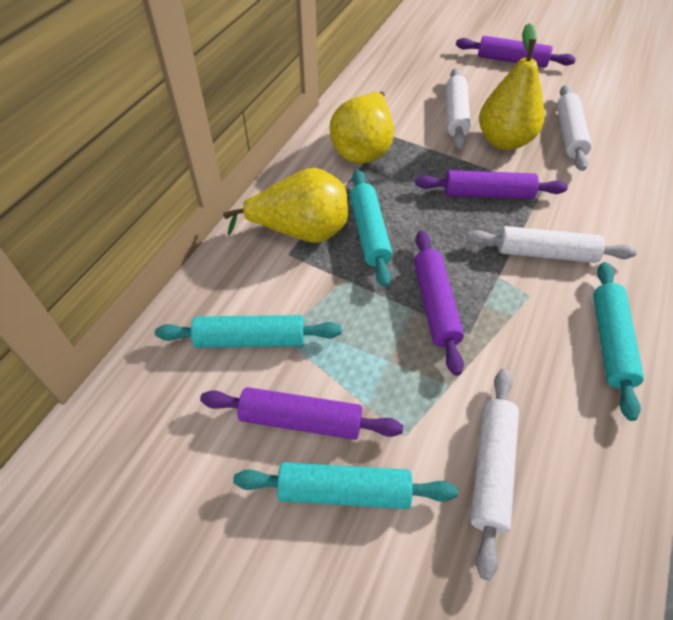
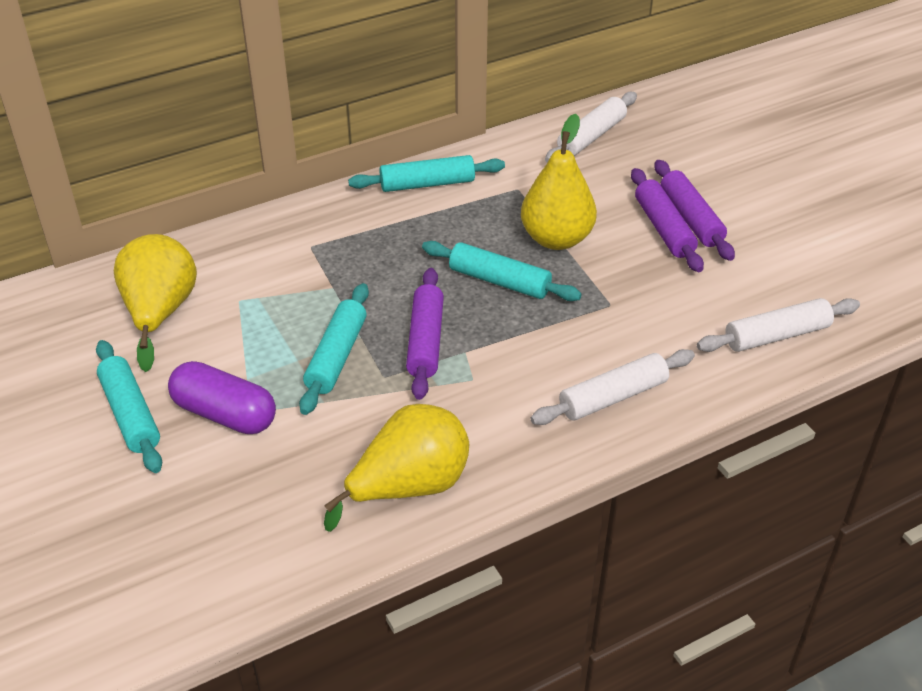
purple capsule: 0 -> 1
purple rolling pin: 4 -> 3
white rolling pin: 4 -> 3

